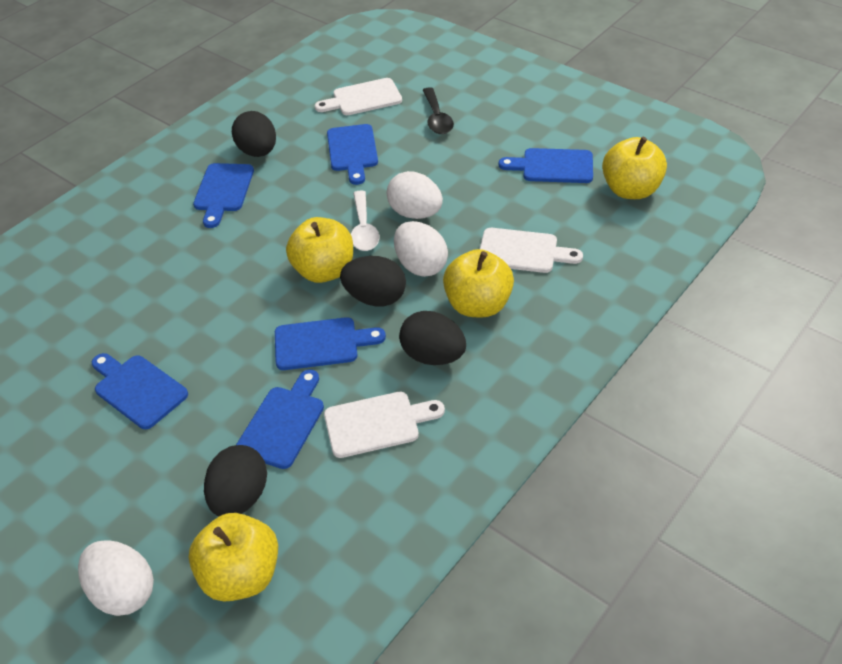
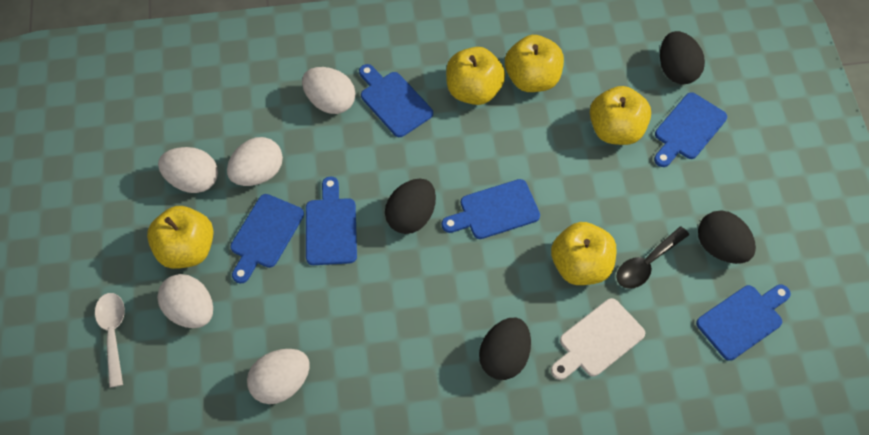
white cutting board: 3 -> 1
white egg: 3 -> 5
yellow apple: 4 -> 5

